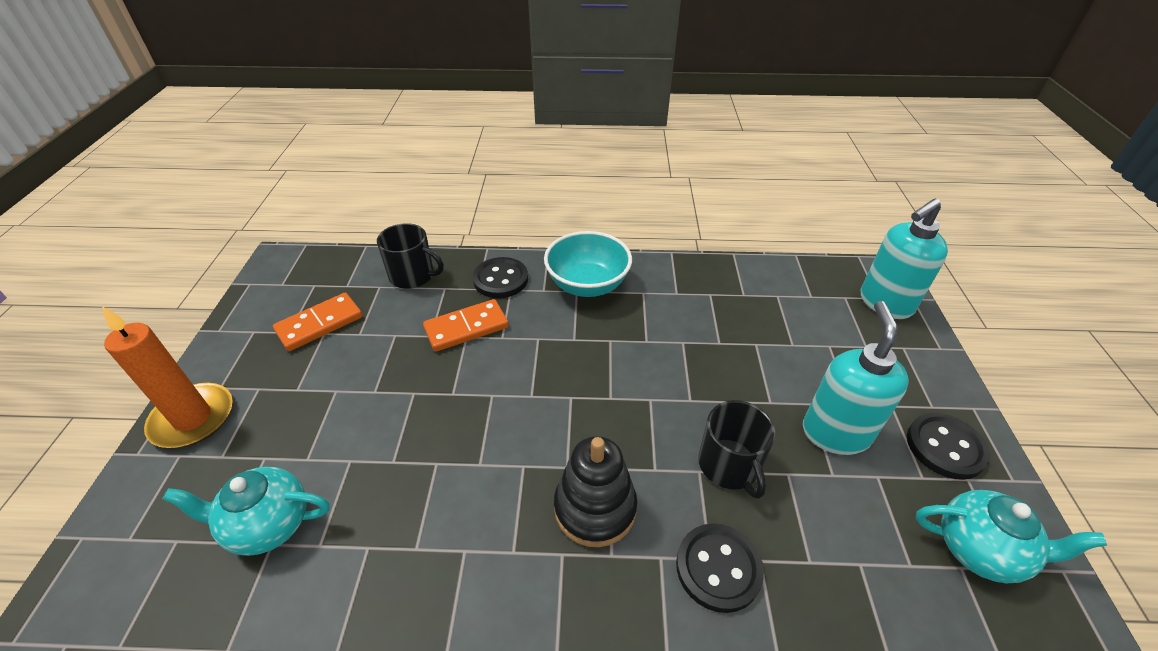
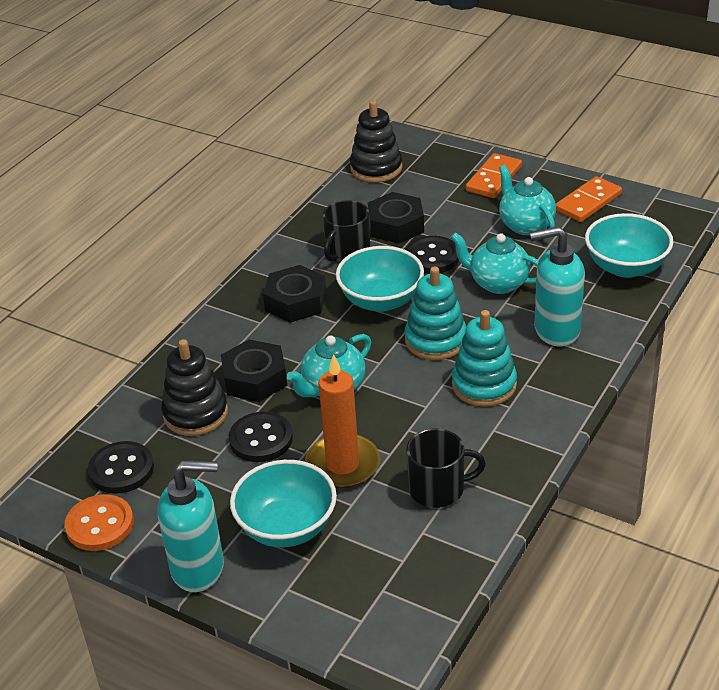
black nut: 0 -> 3
black stacking toy: 1 -> 2
orange button: 0 -> 1
turquoise bowl: 1 -> 3
turquoise stacking toy: 0 -> 2
turquoise teapot: 2 -> 3

